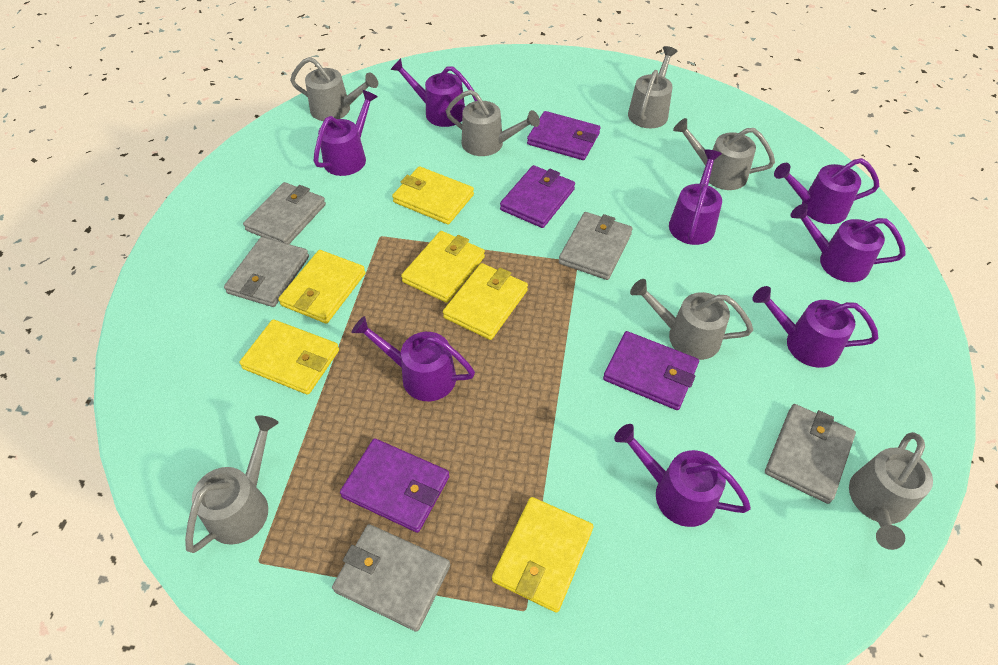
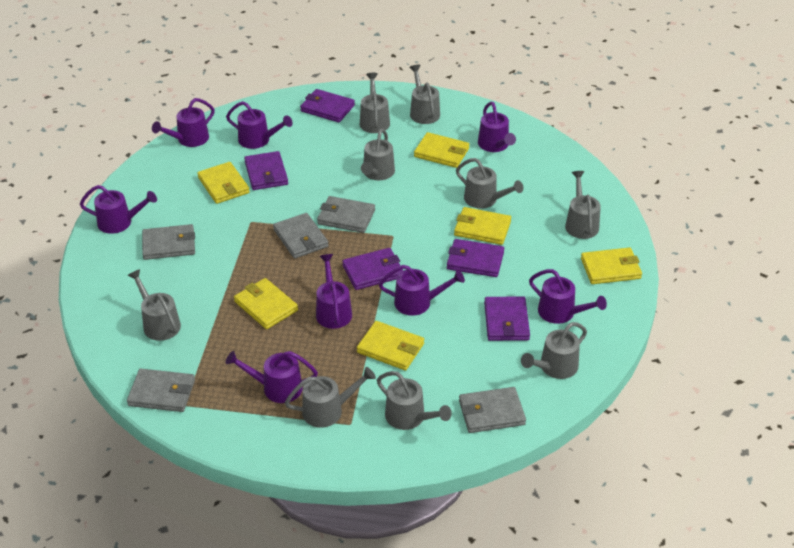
grey watering can: 7 -> 9
purple wallet: 4 -> 5

